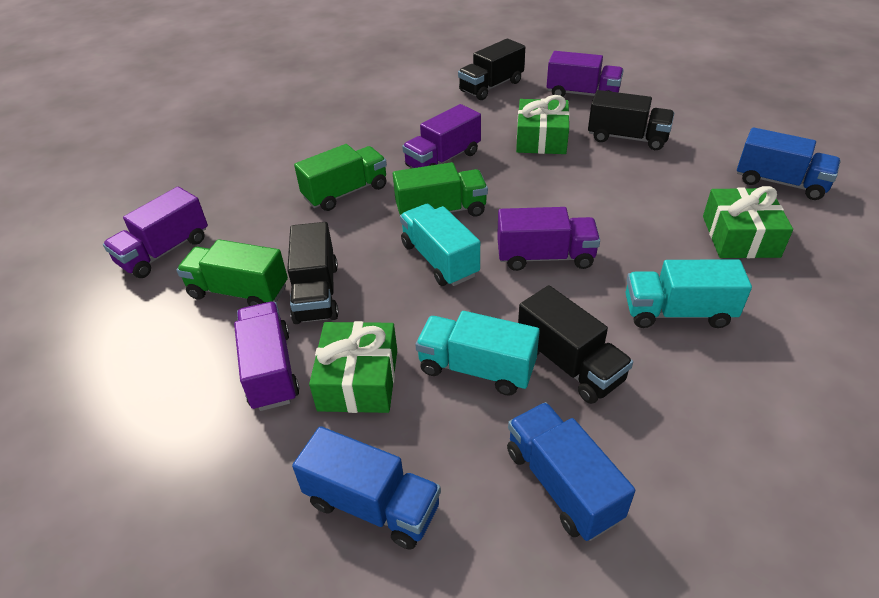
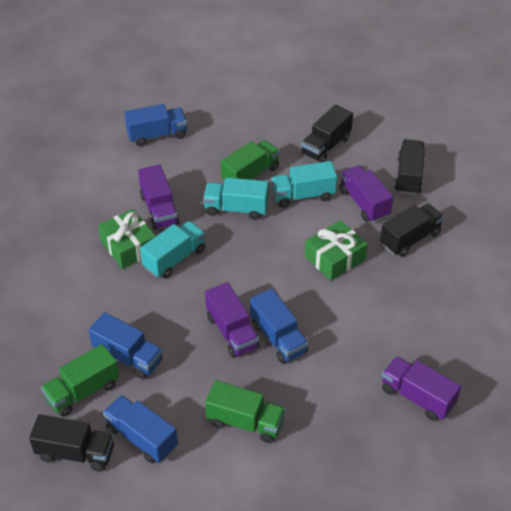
blue truck: 3 -> 4
green gift: 3 -> 2
purple truck: 5 -> 4

